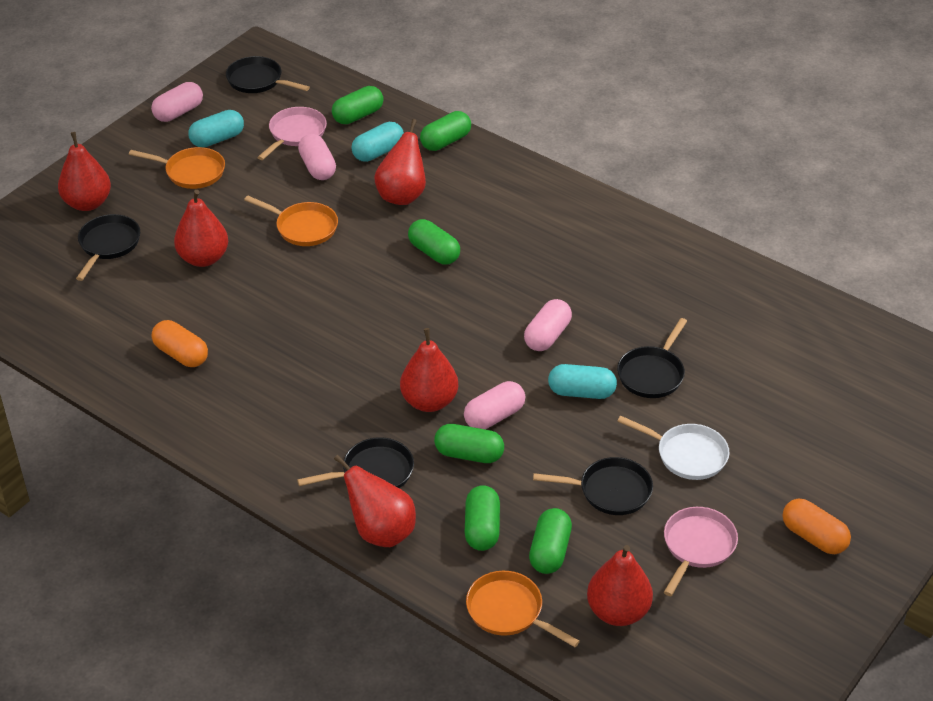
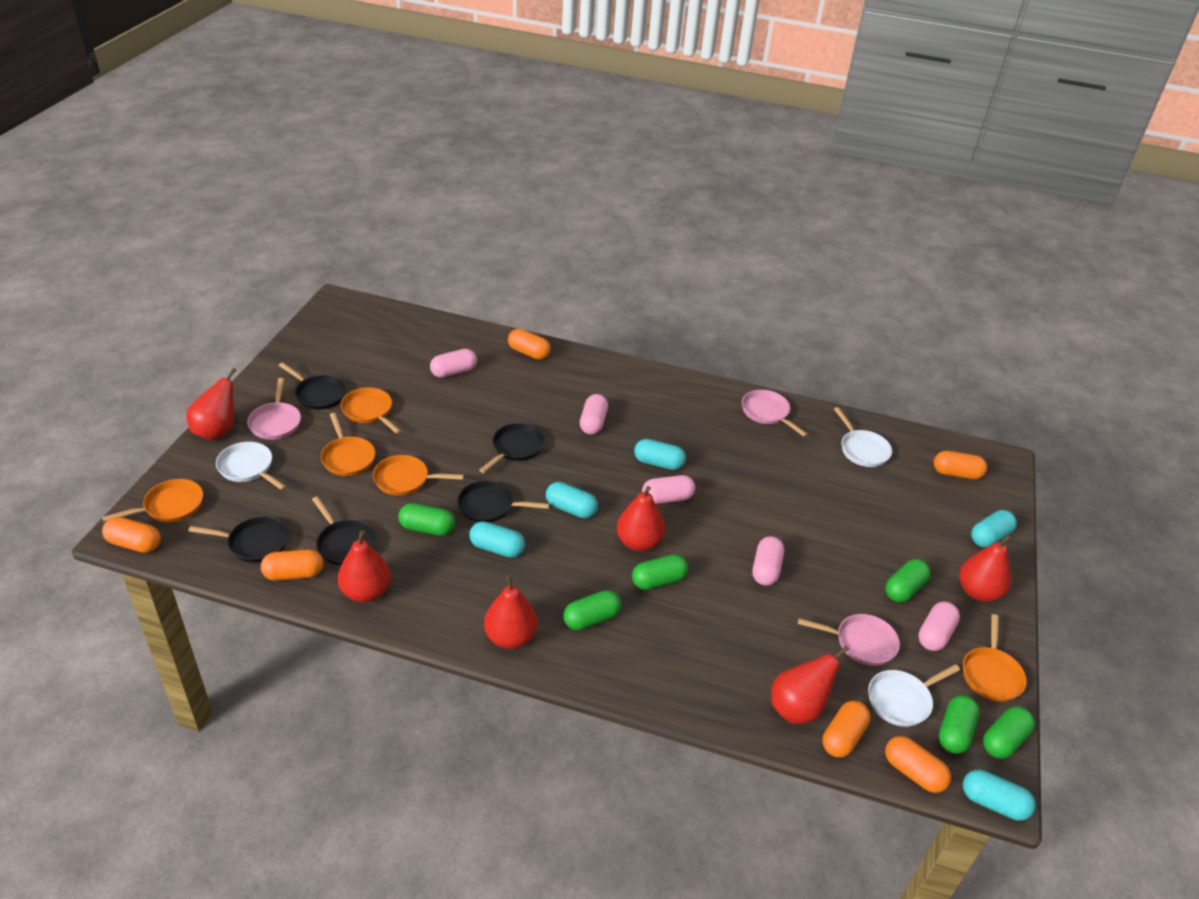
orange capsule: 2 -> 6
orange pan: 3 -> 5
pink capsule: 4 -> 5
pink pan: 2 -> 3
turquoise capsule: 3 -> 5
white pan: 1 -> 3

